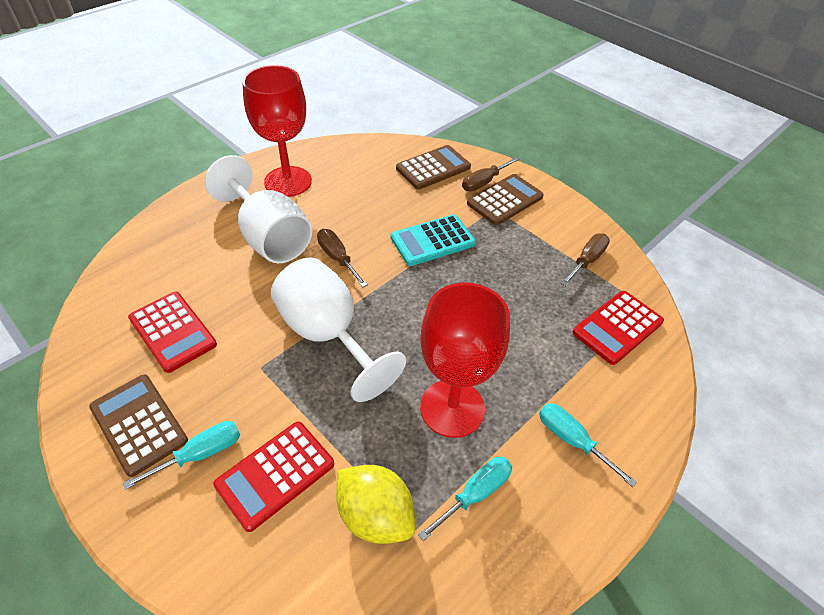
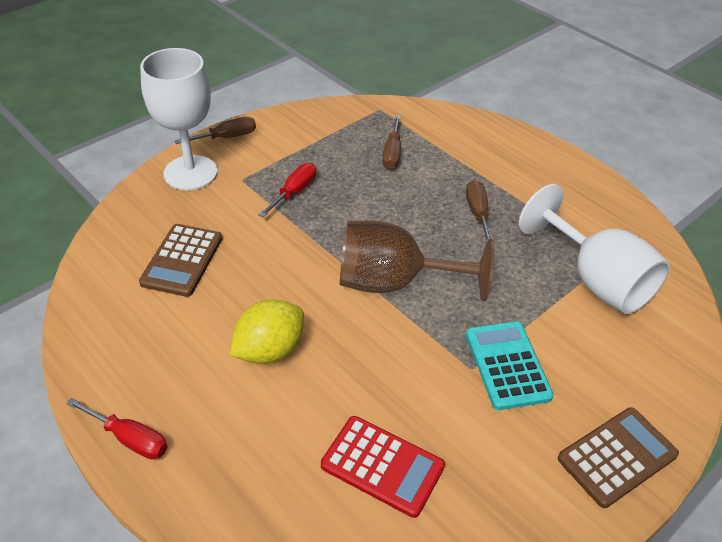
brown calculator: 3 -> 2
brown goblet: 0 -> 1
red calculator: 3 -> 1
red goblet: 2 -> 0
red screwdriver: 0 -> 2
turquoise screwdriver: 3 -> 0

